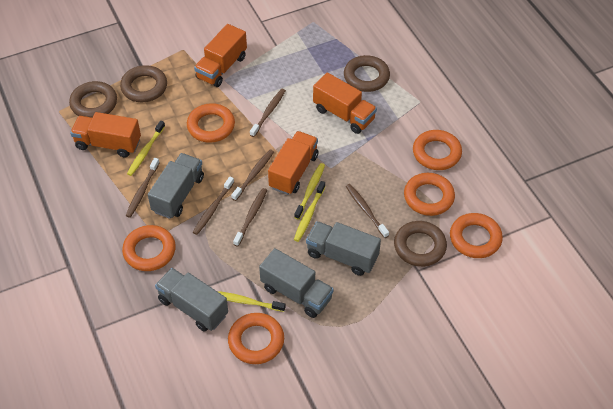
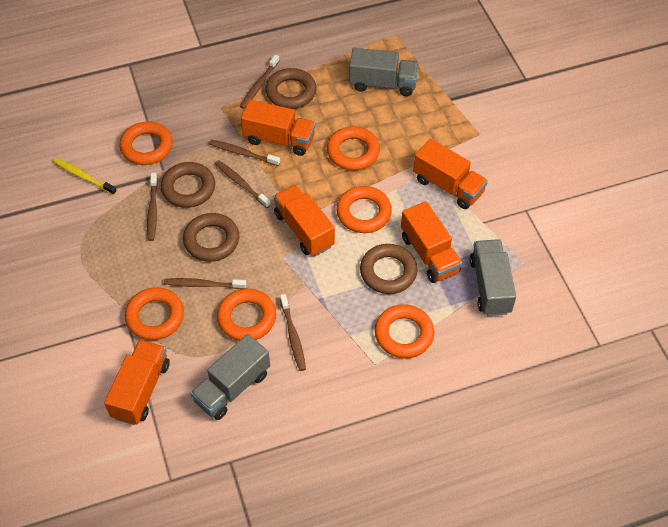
grey truck: 4 -> 3
orange truck: 4 -> 5
yellow toothbrush: 4 -> 1

